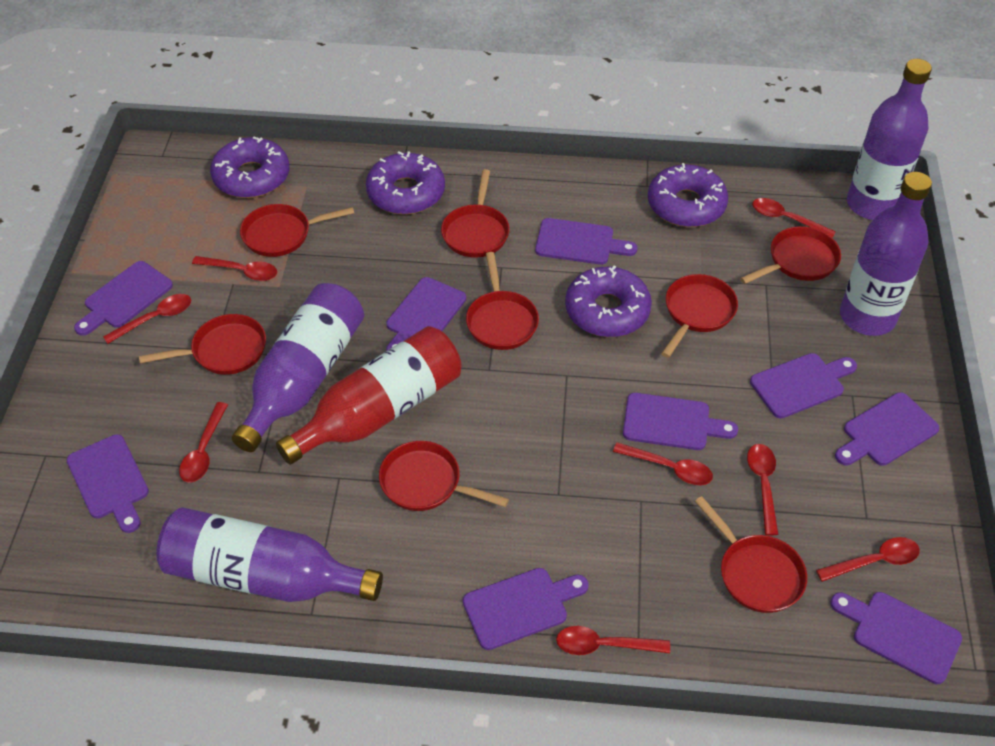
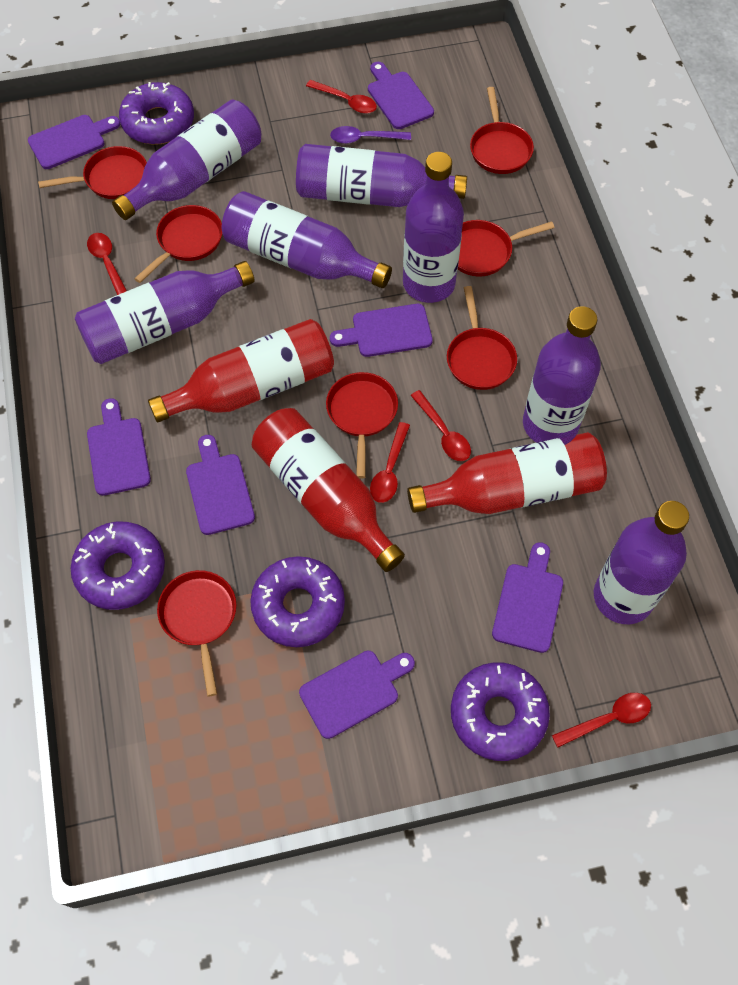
purple bottle: 4 -> 7
purple cutting board: 9 -> 7
purple spoon: 0 -> 1
red bottle: 1 -> 3
red pan: 8 -> 7
red spoon: 8 -> 5

